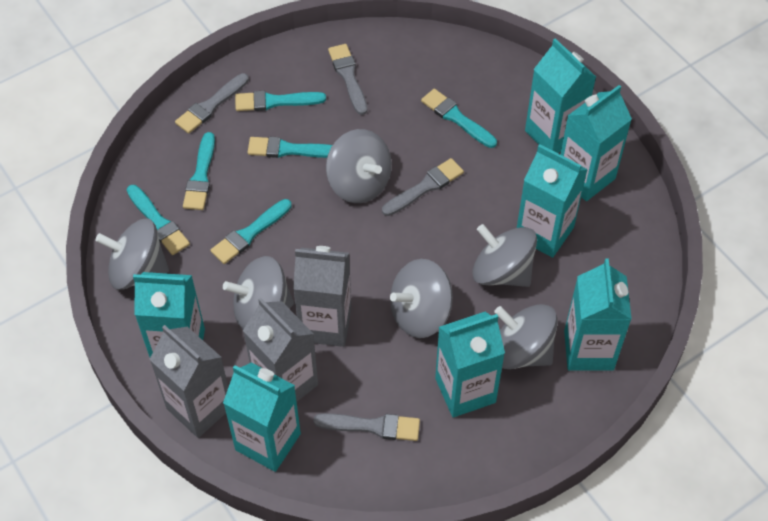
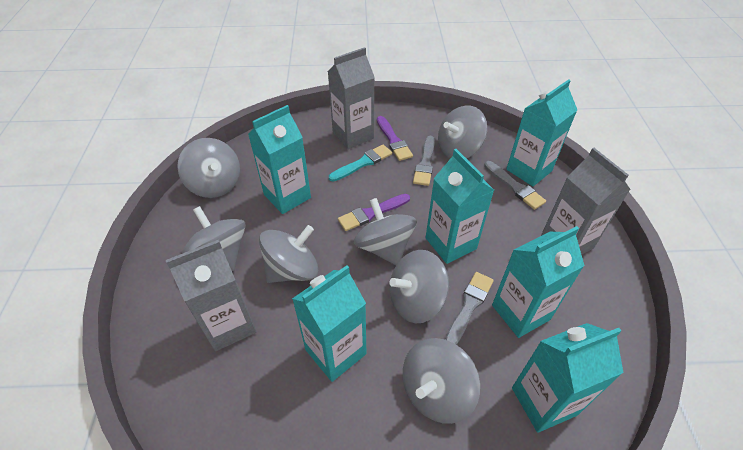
grey brush: 4 -> 3
grey spinning top: 6 -> 7
purple brush: 0 -> 2
turquoise brush: 6 -> 1
turquoise carton: 7 -> 6

